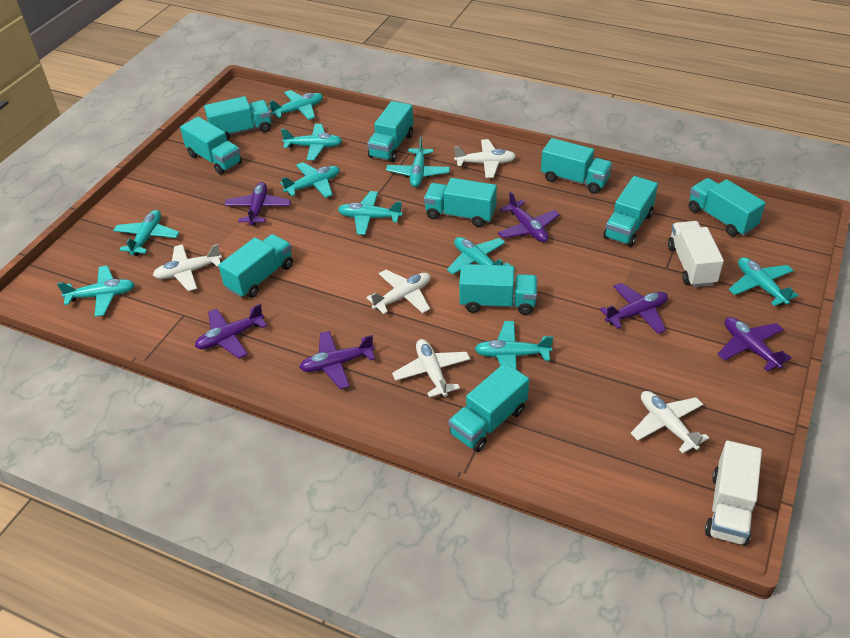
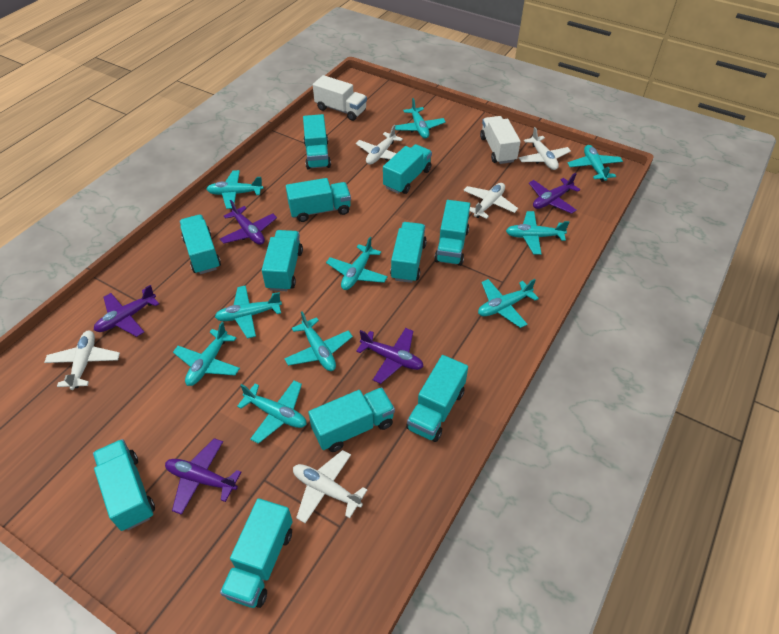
purple plane: 6 -> 5
turquoise truck: 10 -> 11

